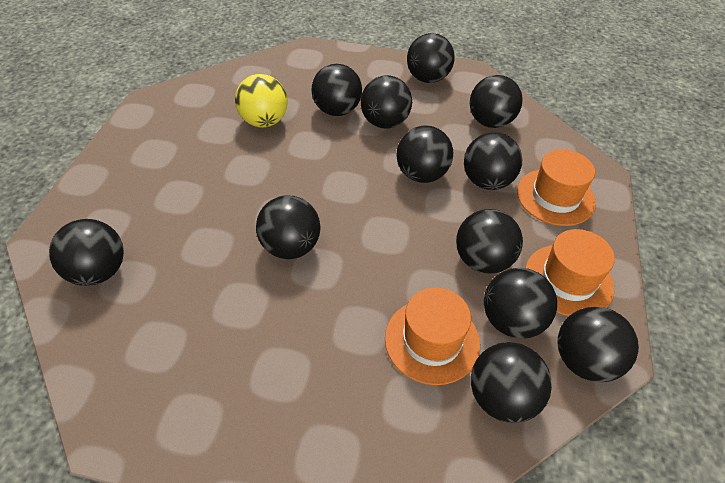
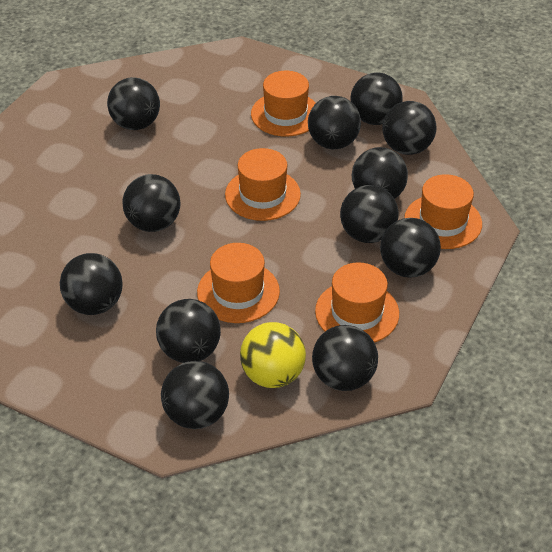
orange hat: 3 -> 5

